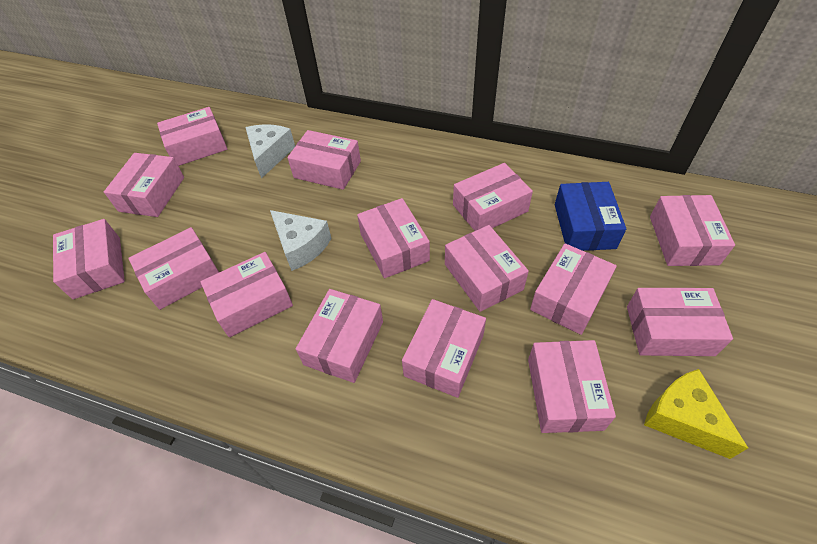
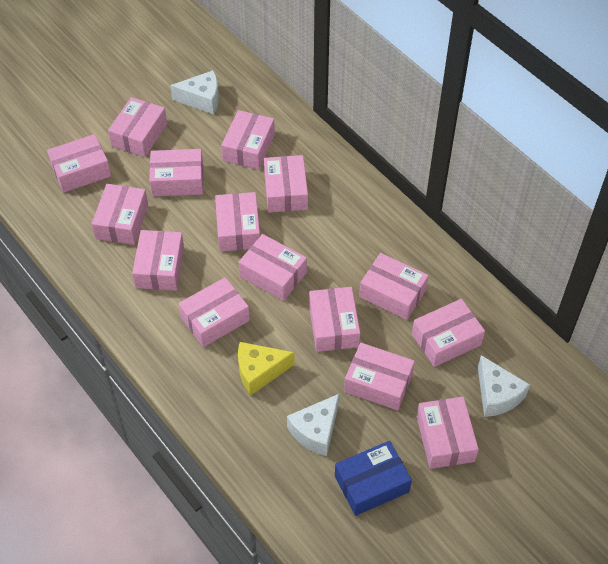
white cheese: 2 -> 3

